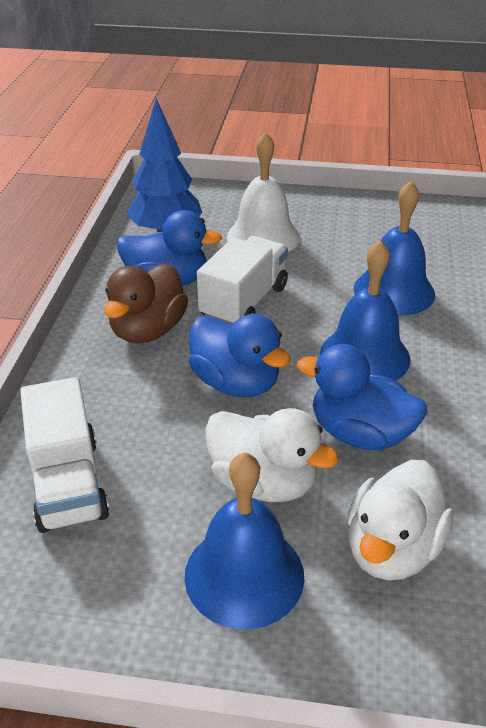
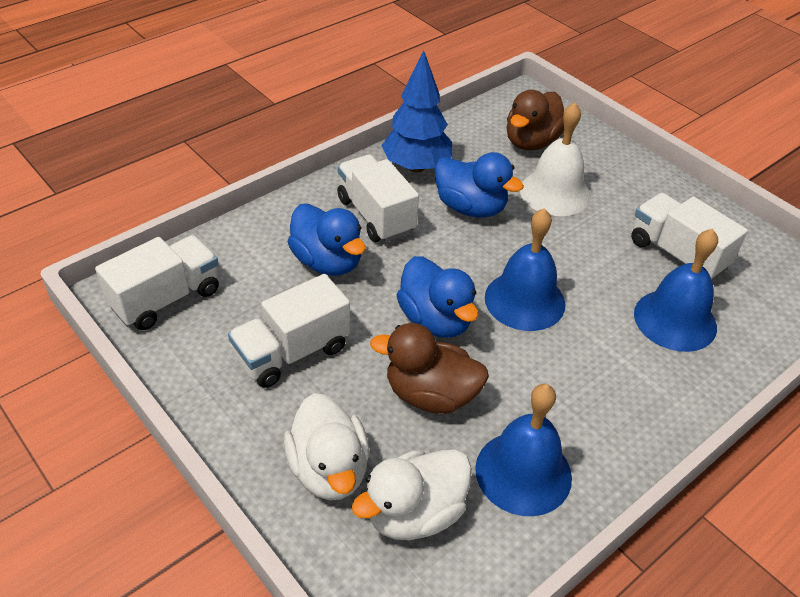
brown duck: 1 -> 2
white truck: 2 -> 4

